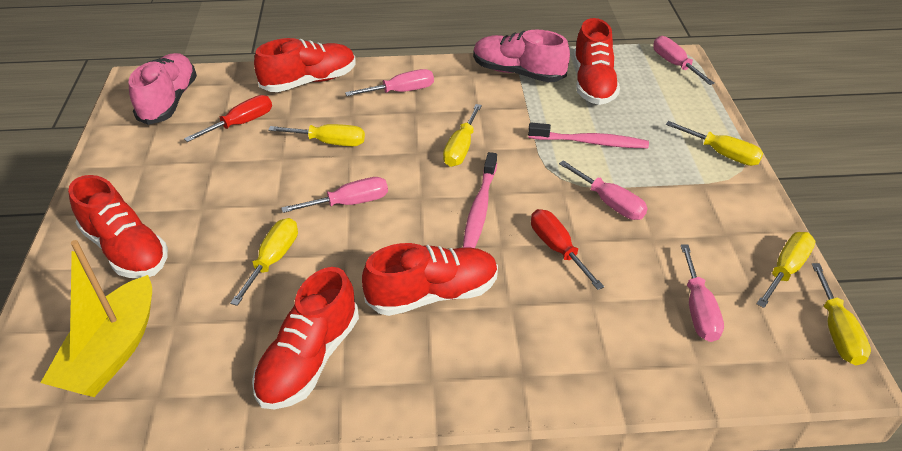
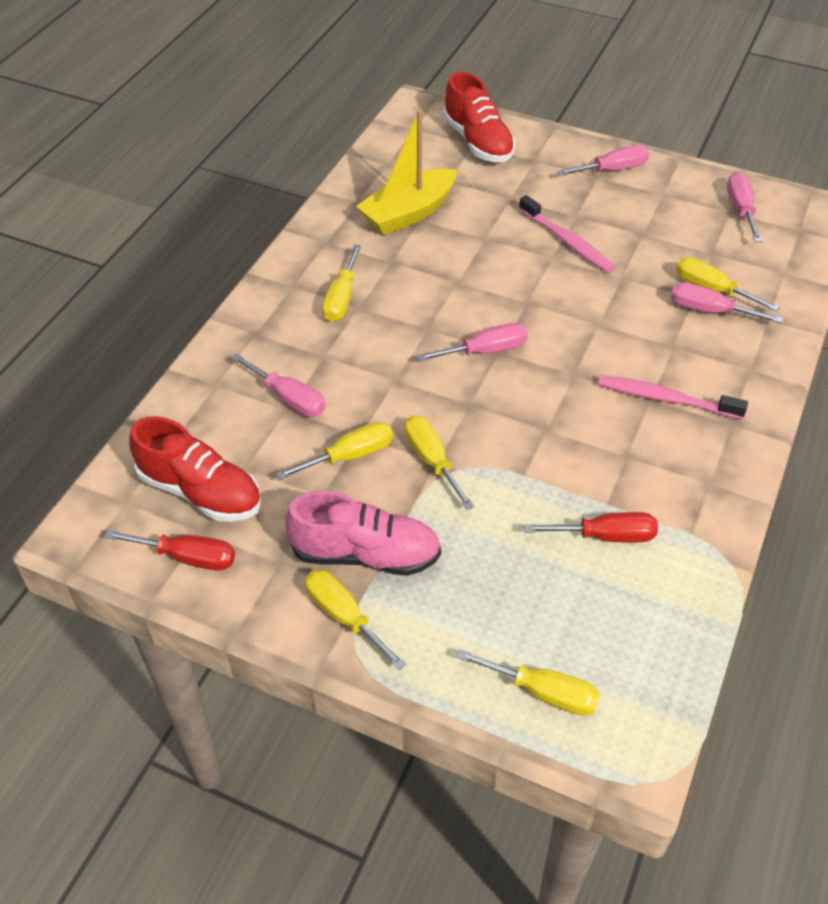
pink shoe: 2 -> 1
red shoe: 5 -> 2

